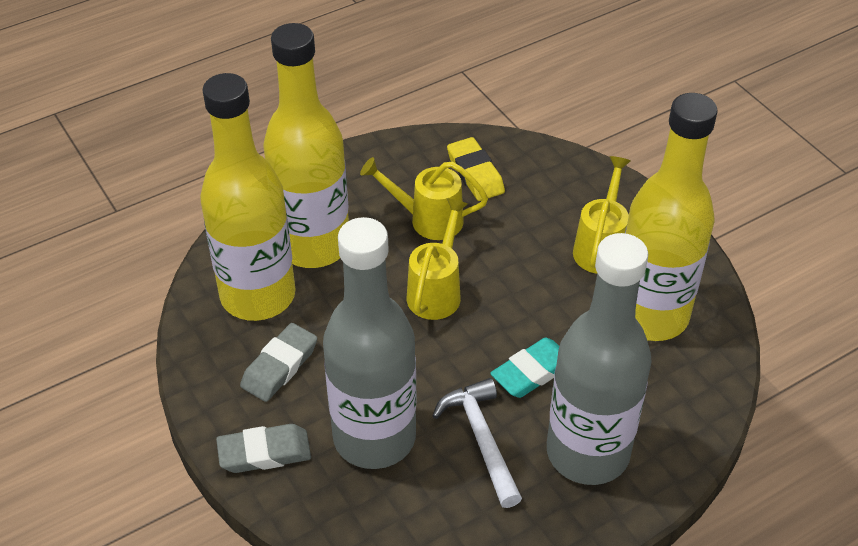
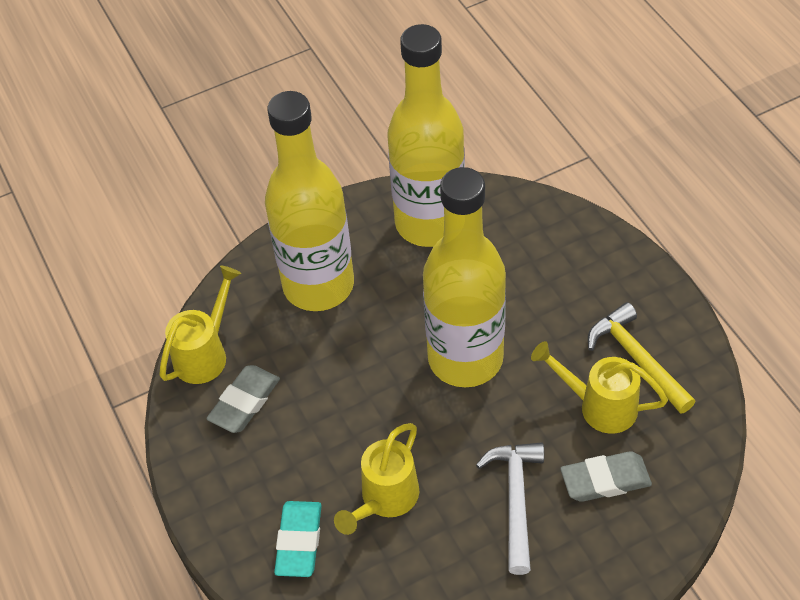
grey bottle: 2 -> 0
yellow eraser: 1 -> 0
yellow hammer: 0 -> 1

